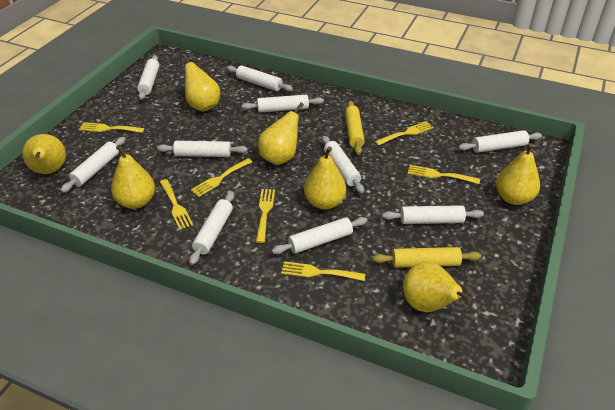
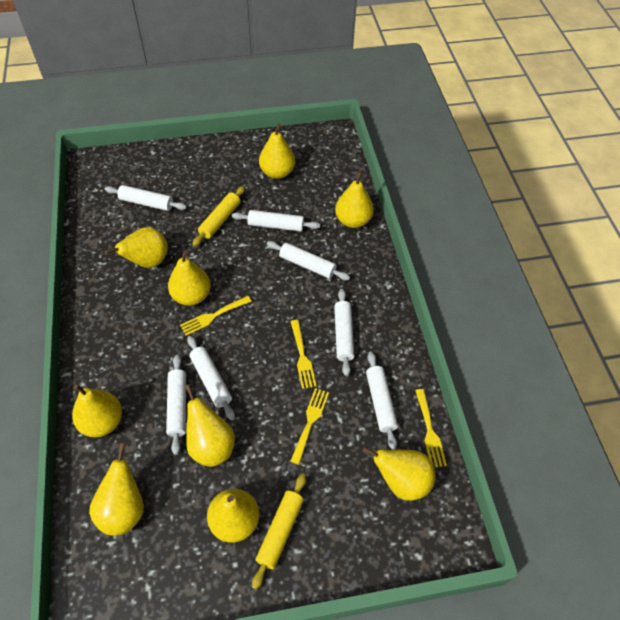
white rolling pin: 10 -> 7
yellow fork: 7 -> 4
yellow pear: 7 -> 9

